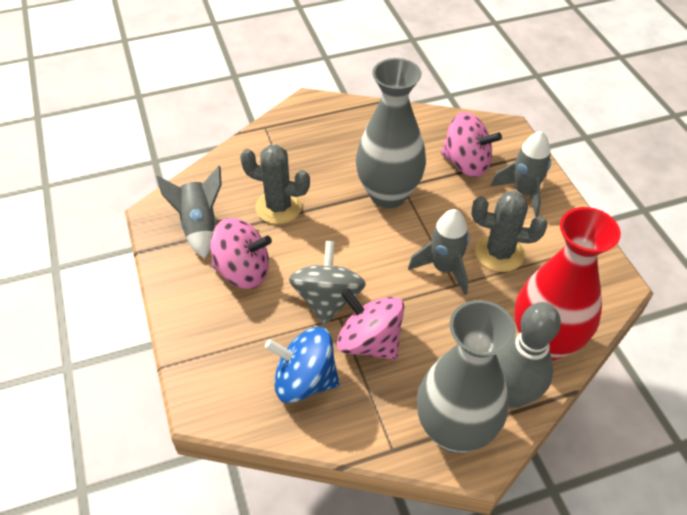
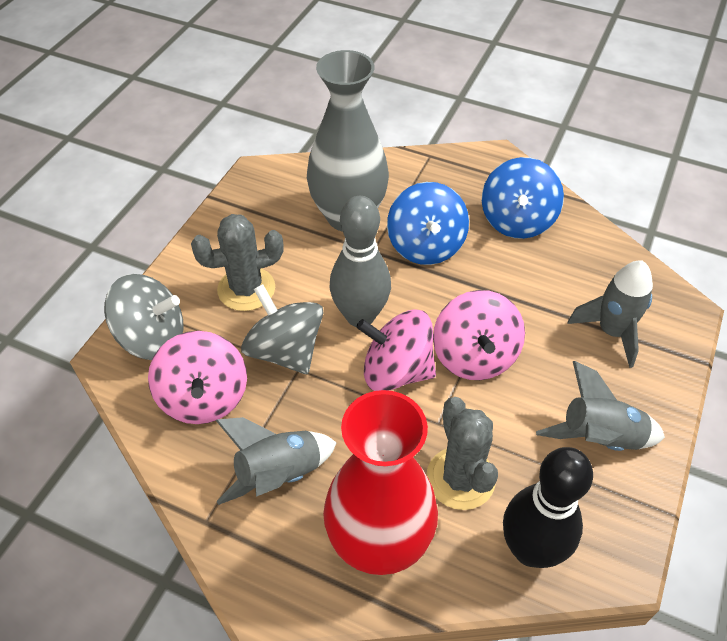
black bowling pin: 0 -> 1
blue spinning top: 1 -> 2
grey spinning top: 1 -> 2
grey vase: 2 -> 1

